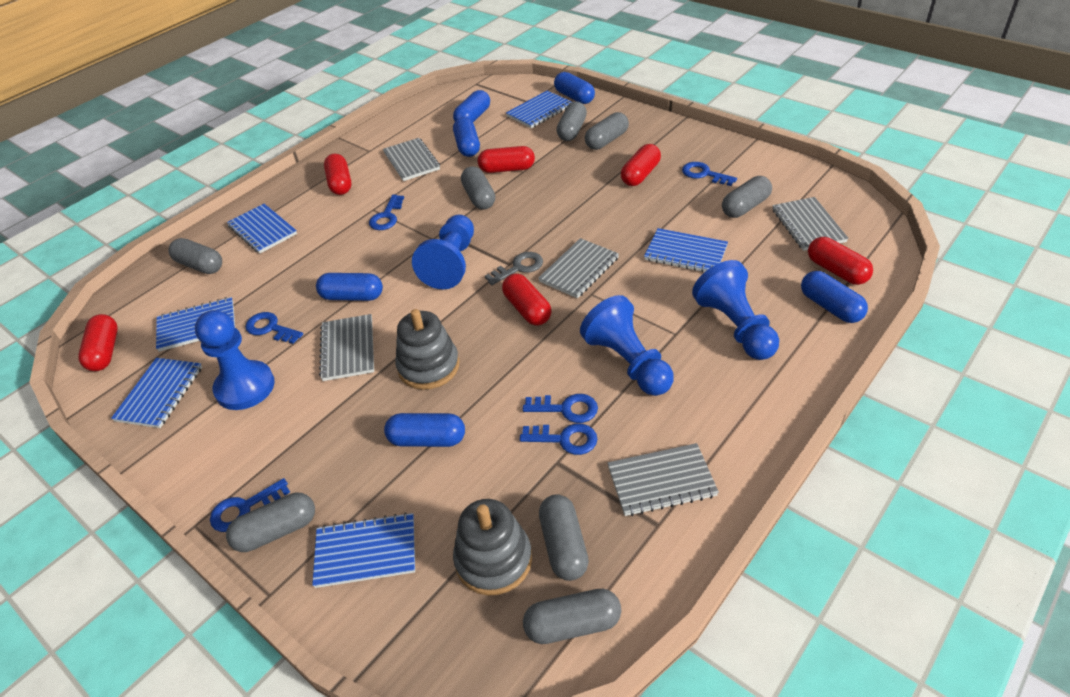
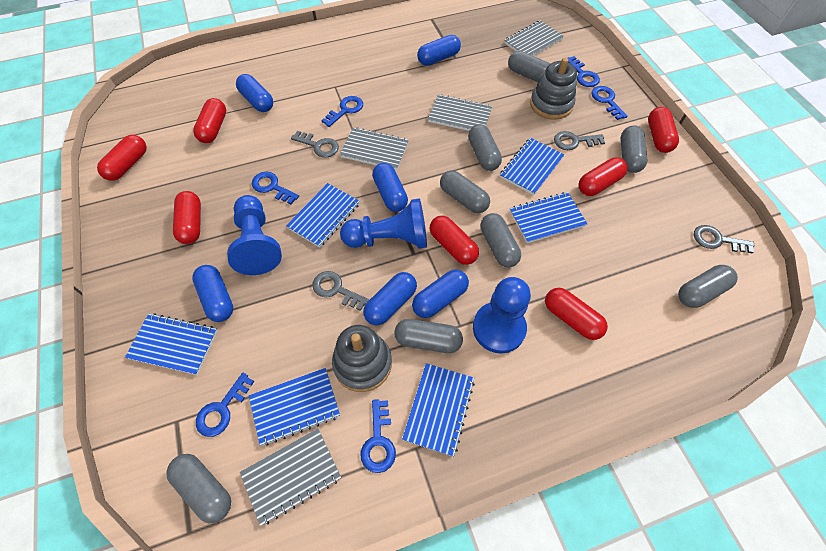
blue pawn: 4 -> 3
grey key: 1 -> 4
grey notebook: 5 -> 4
red capsule: 6 -> 7

